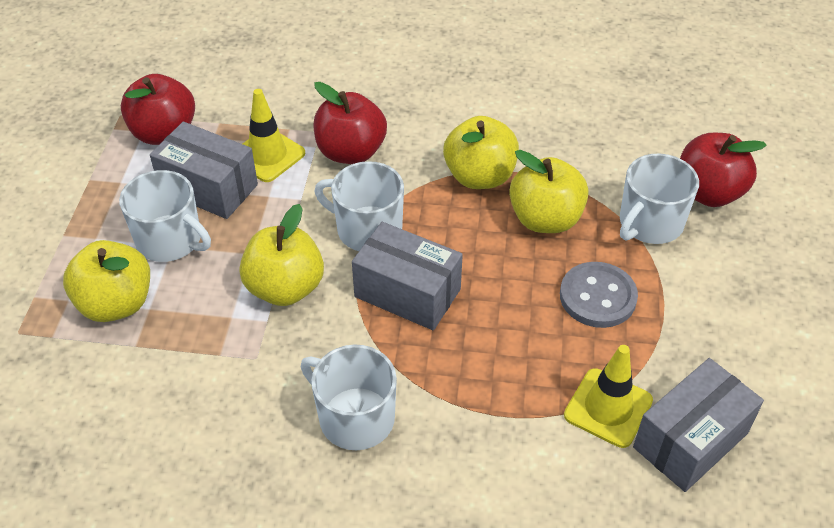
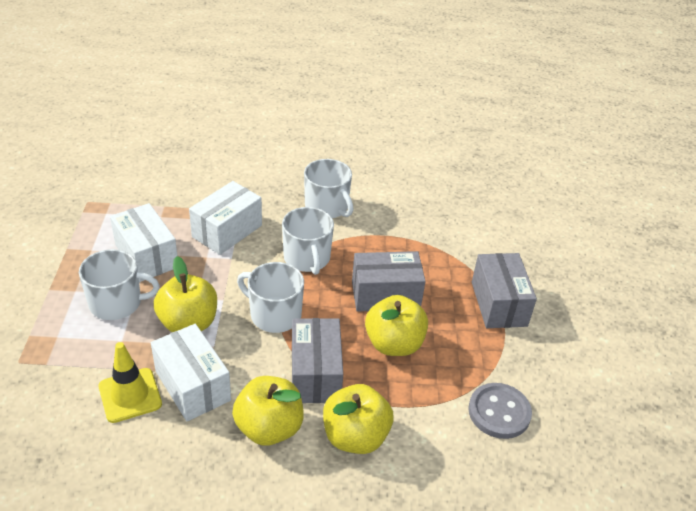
red apple: 3 -> 0
white box: 0 -> 3
yellow traffic cone: 2 -> 1

